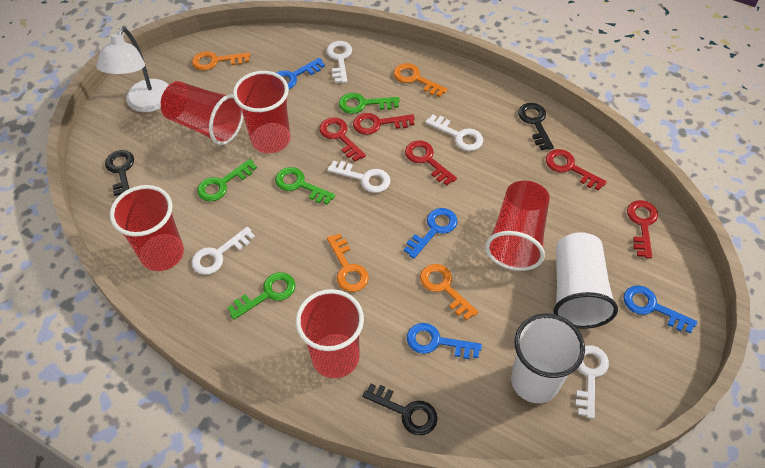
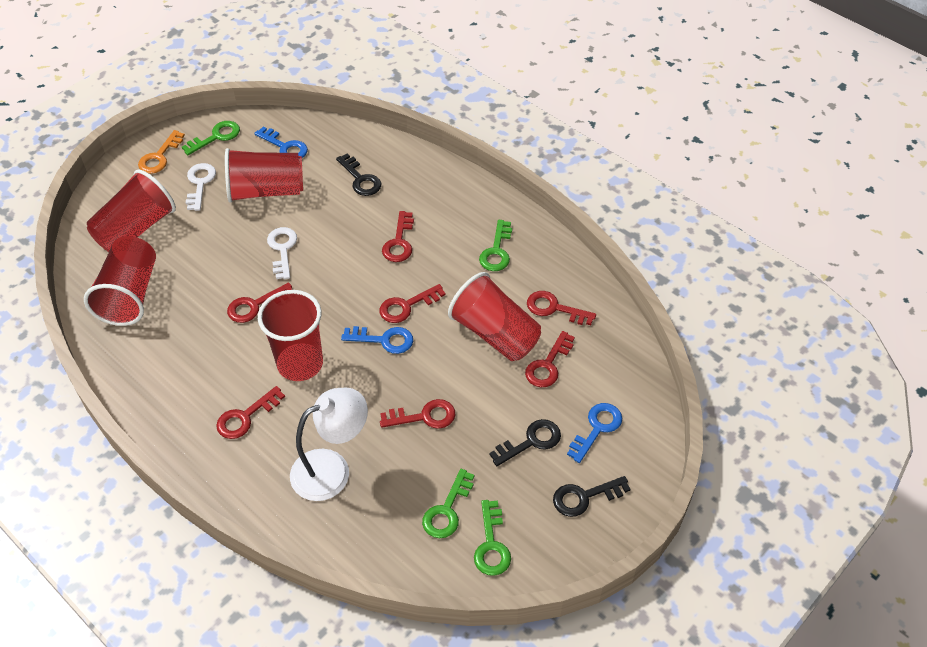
blue key: 4 -> 3
orange key: 4 -> 1
red key: 5 -> 7
white cup: 2 -> 0
white key: 5 -> 2

